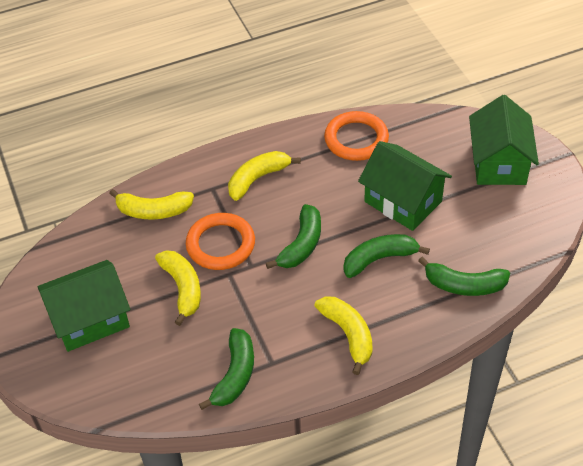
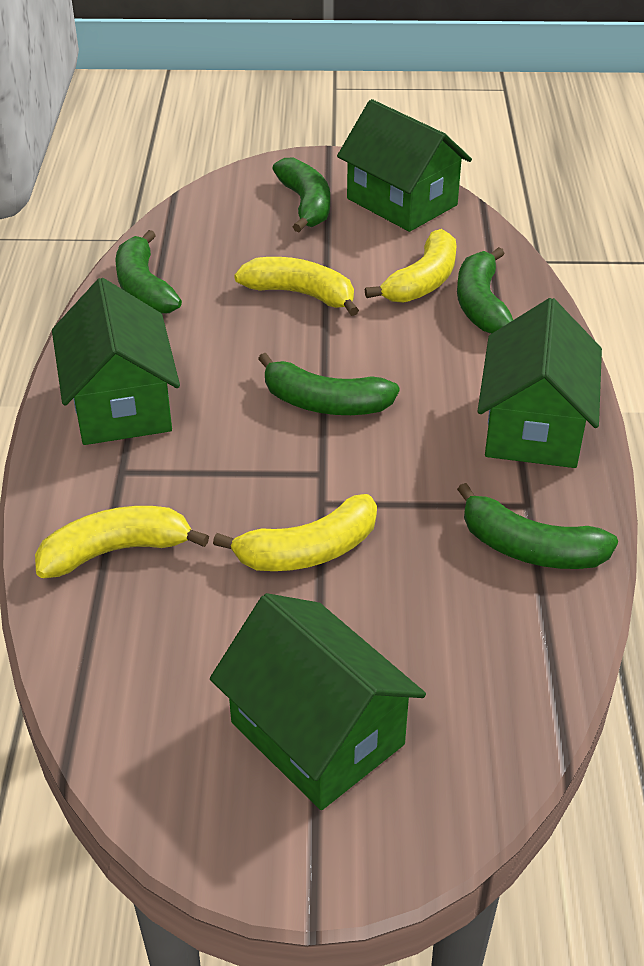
green banana: 4 -> 5
green house: 3 -> 4
orange ring: 2 -> 0

